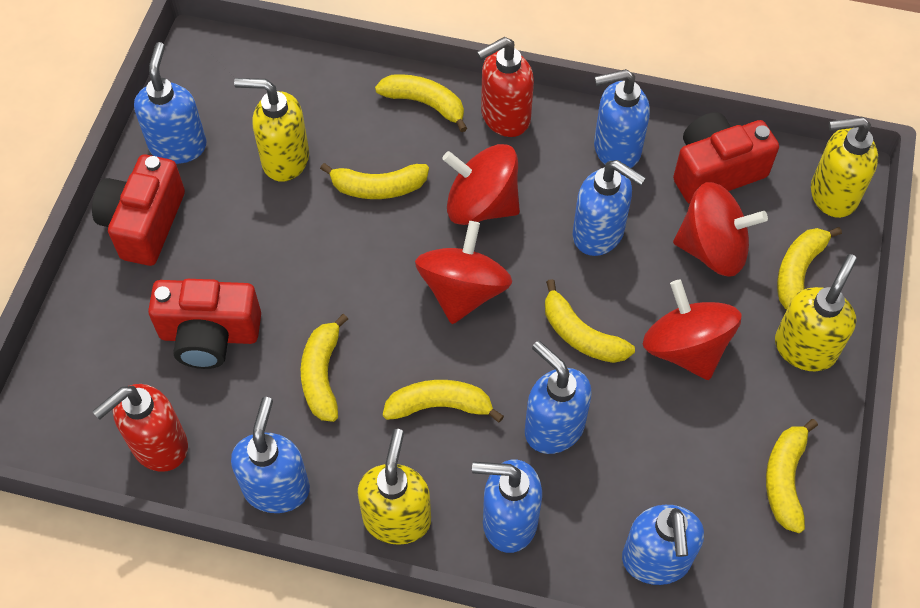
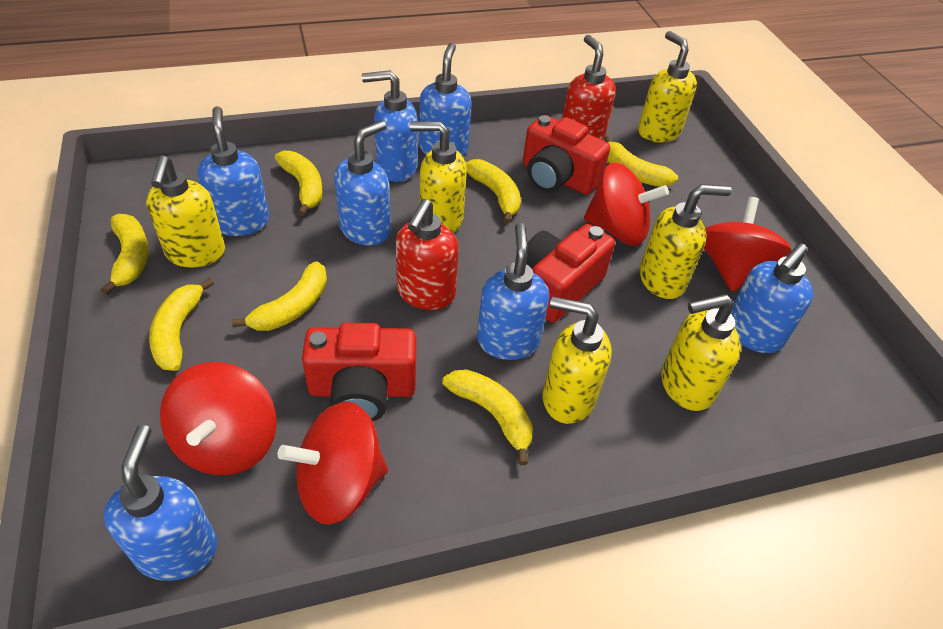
yellow soap dispenser: 4 -> 6

